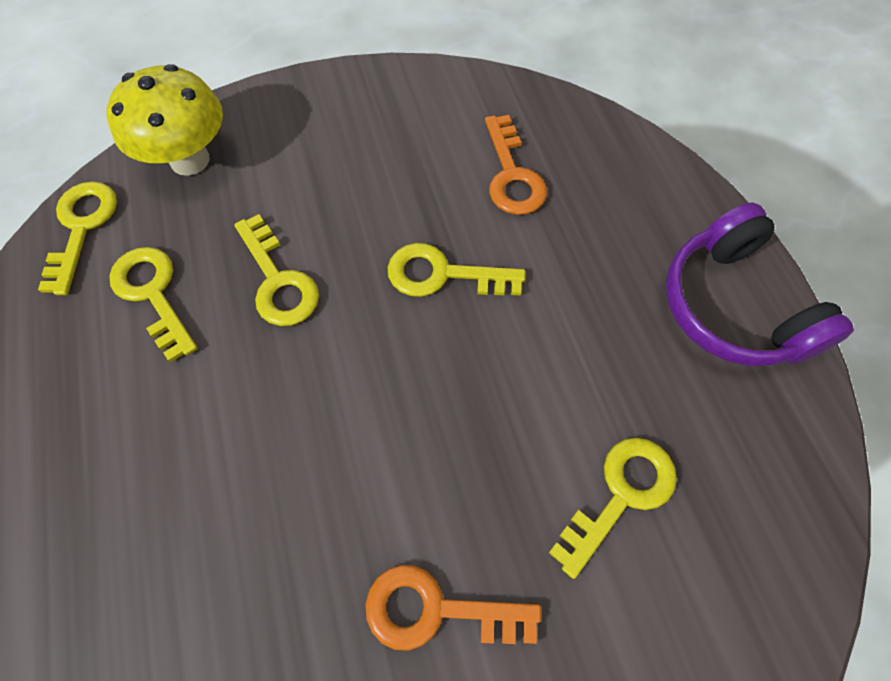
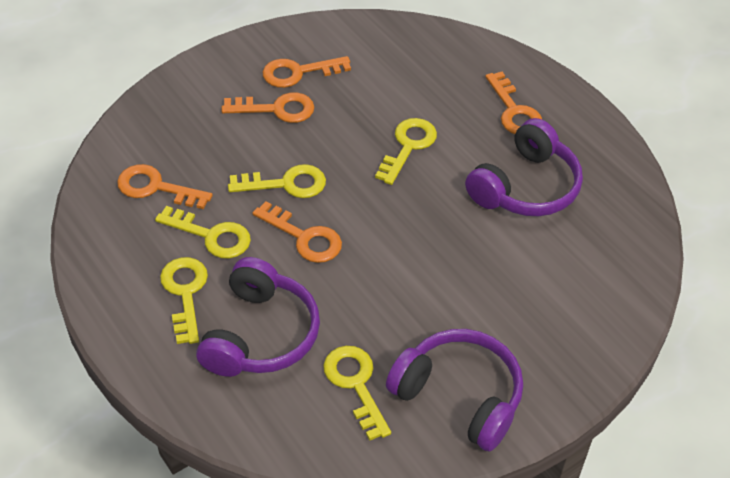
orange key: 2 -> 5
purple headphones: 1 -> 3
yellow mushroom: 1 -> 0

